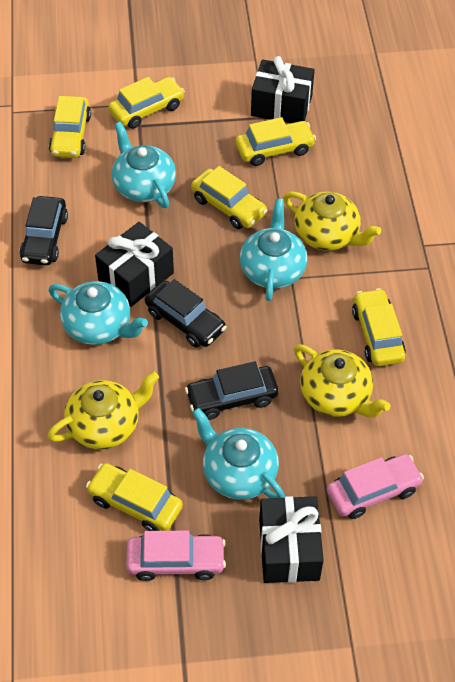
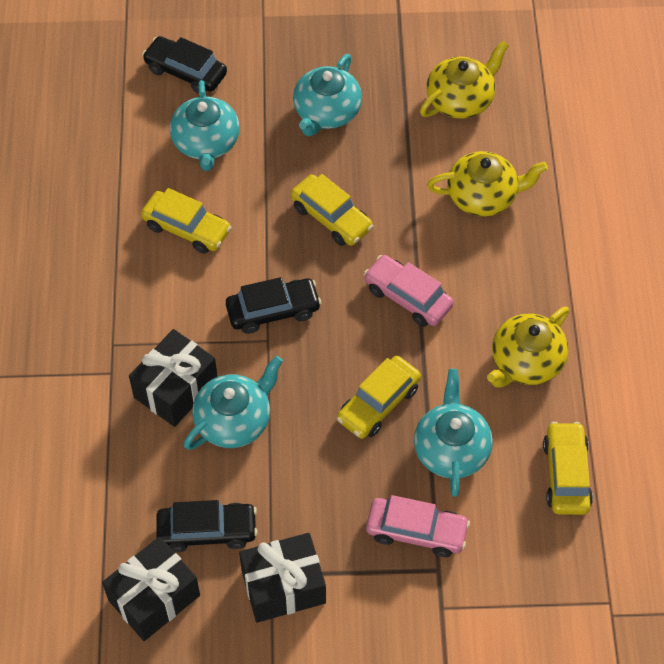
yellow car: 6 -> 4

